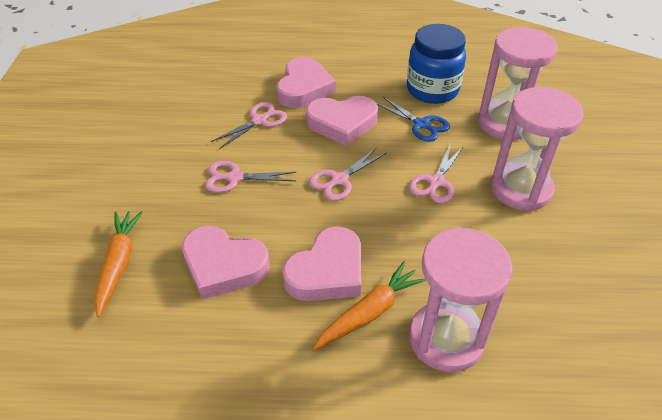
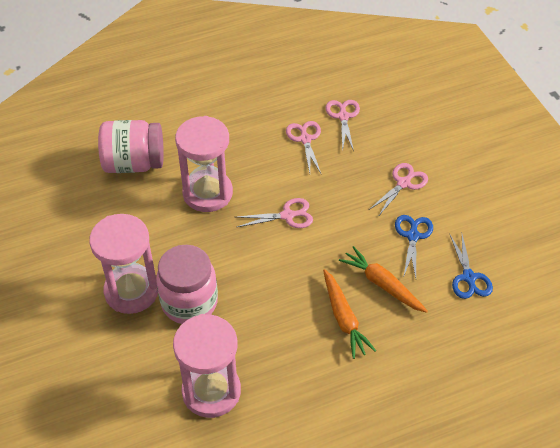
blue jar: 1 -> 0
blue scissors: 1 -> 2
pink heart: 4 -> 0
pink jar: 0 -> 2

